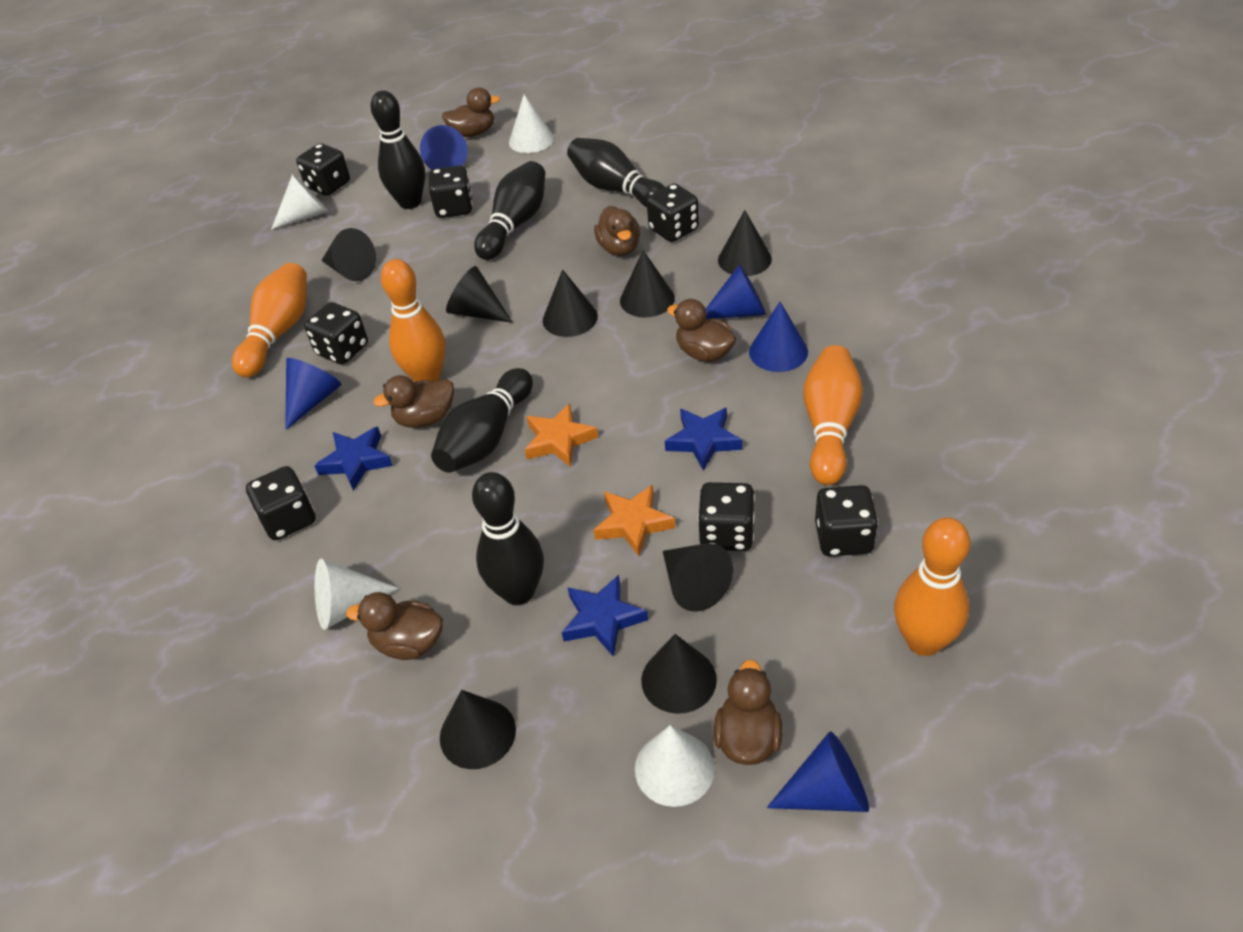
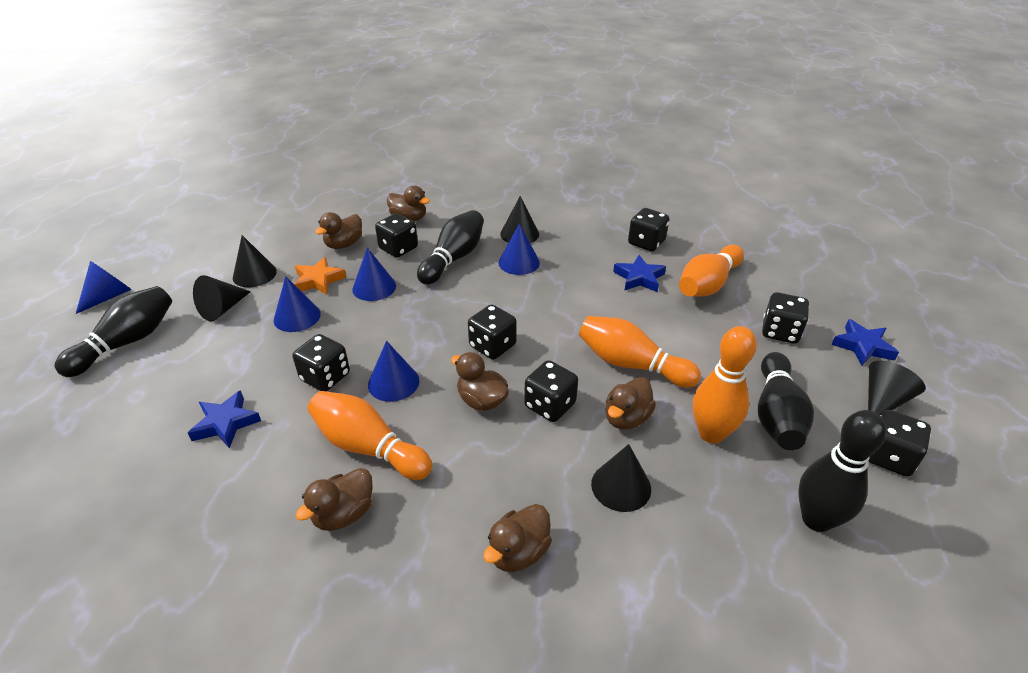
black bowling pin: 5 -> 4
black cone: 8 -> 5
orange star: 2 -> 1
white cone: 4 -> 0

